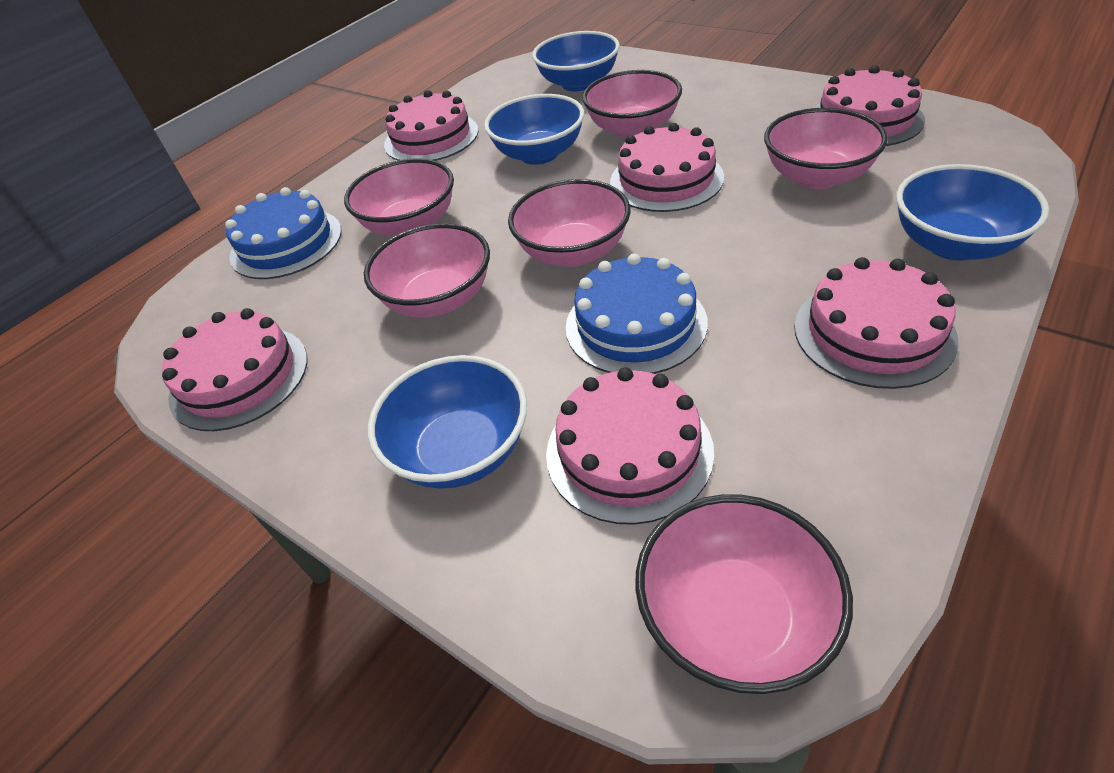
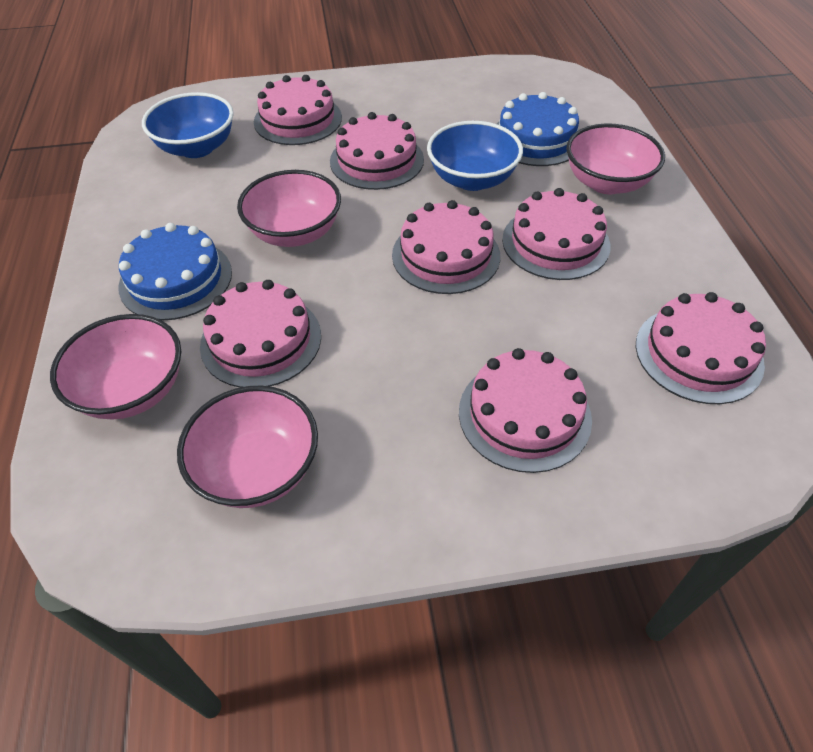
blue bowl: 4 -> 2
pink bowl: 6 -> 4
pink cake: 6 -> 7

